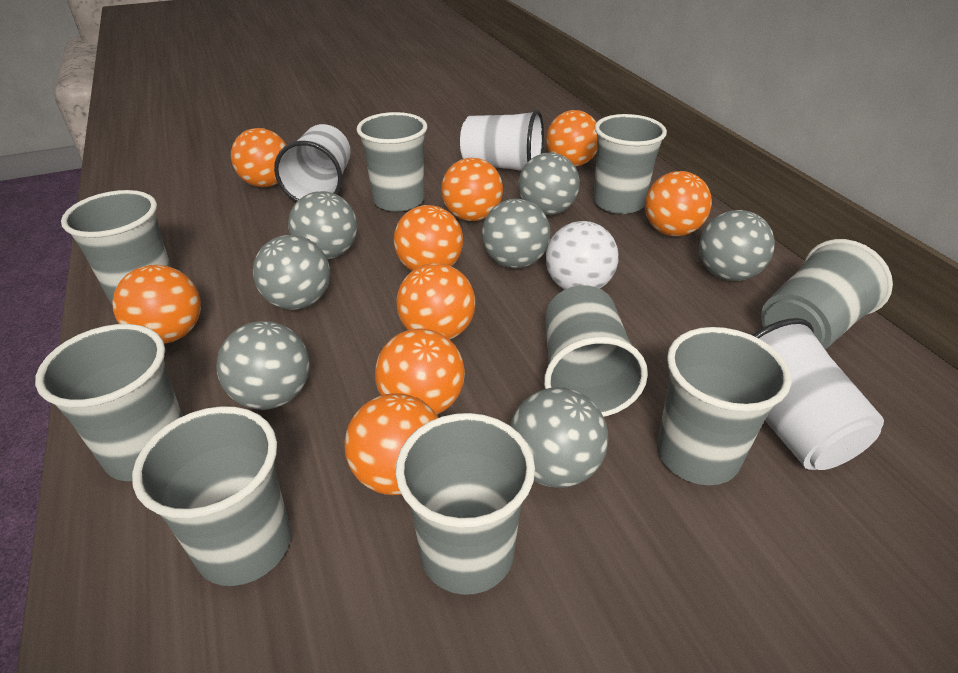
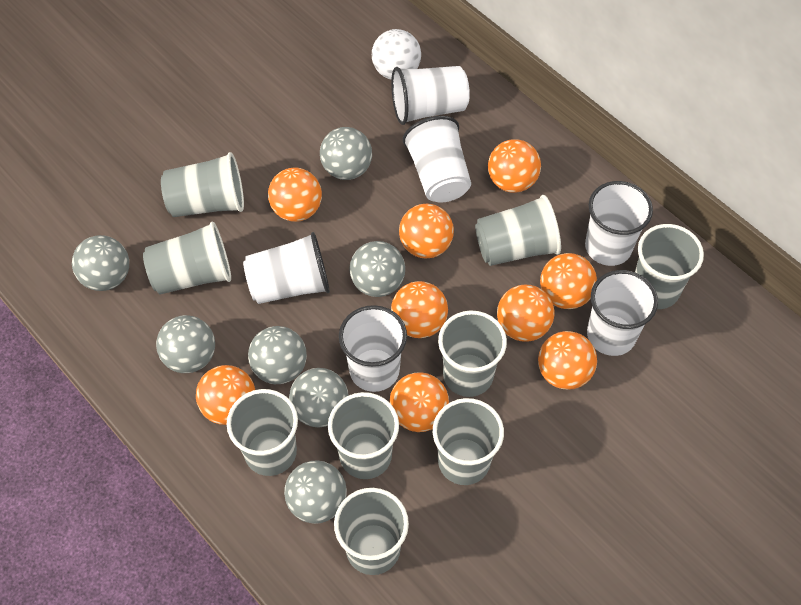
white cup: 3 -> 6

